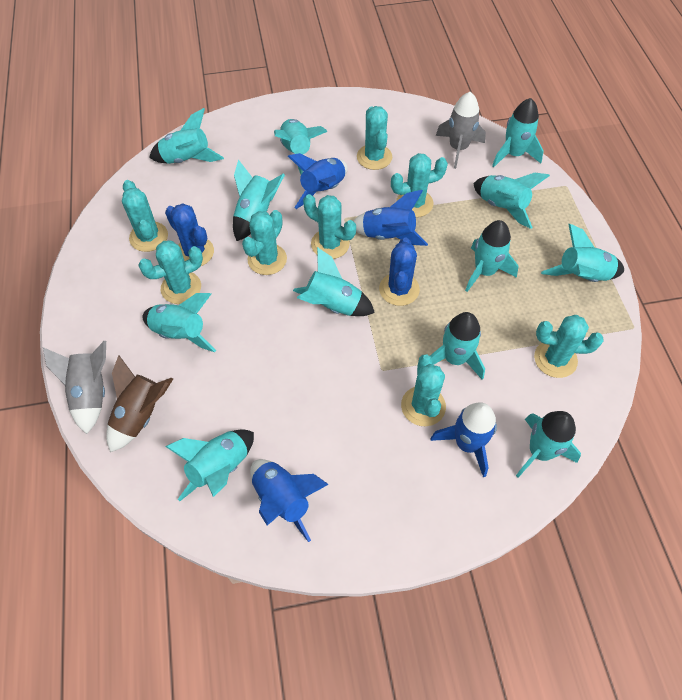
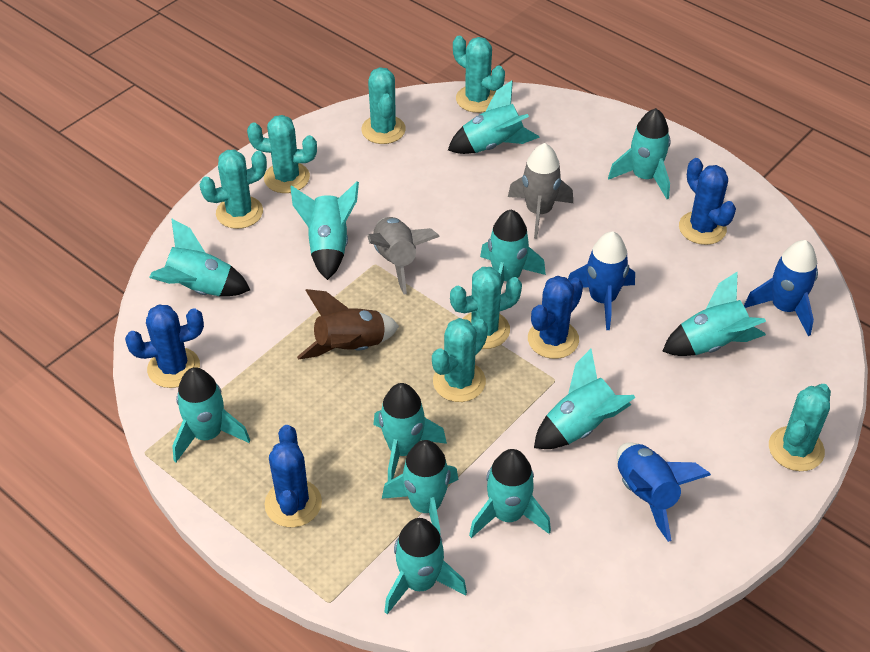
blue cactus: 2 -> 4
blue rocket: 4 -> 3
turquoise cactus: 8 -> 7

